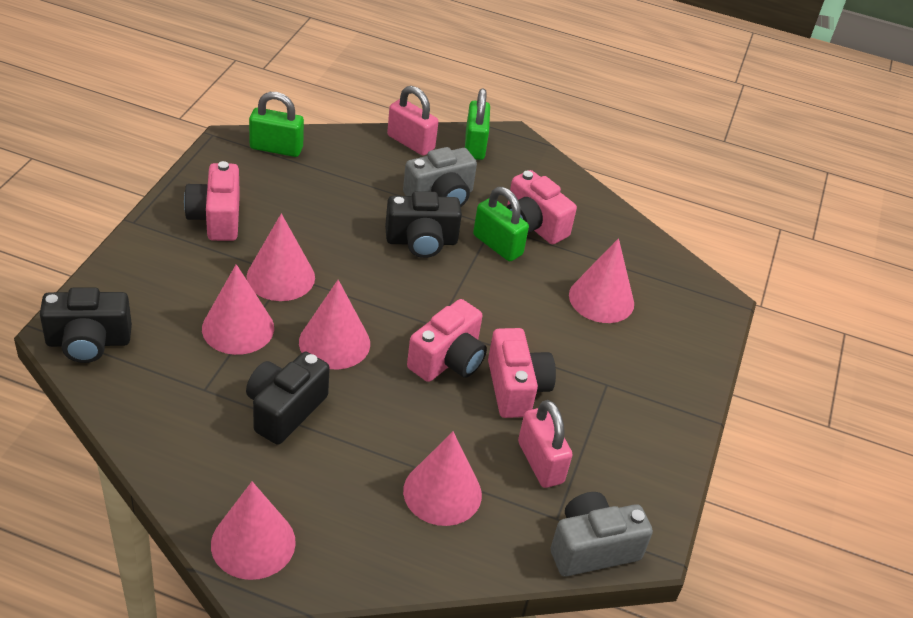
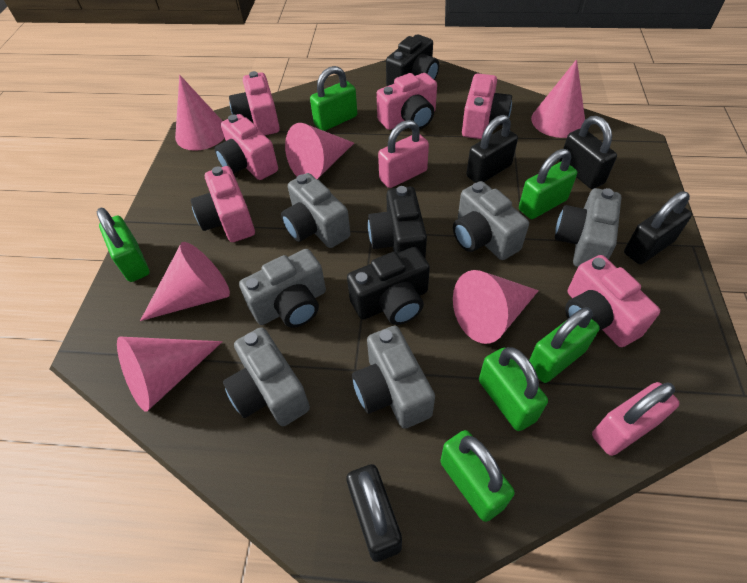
black padlock: 0 -> 4
green padlock: 3 -> 6
grey camera: 2 -> 6
pink camera: 4 -> 6

